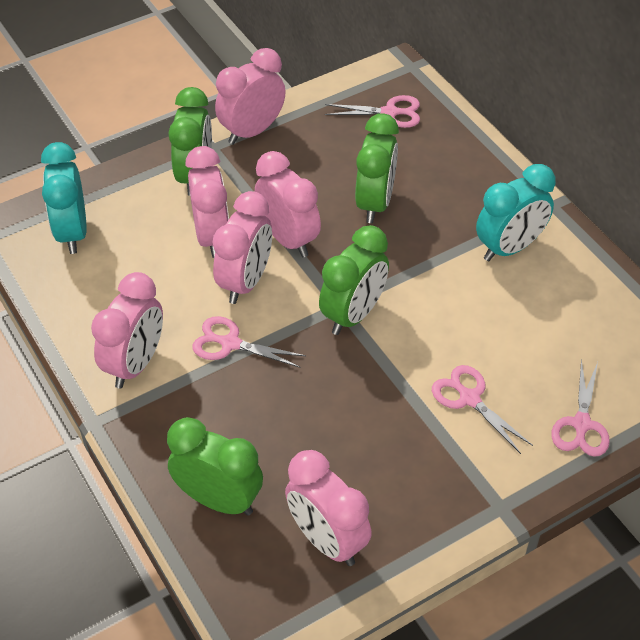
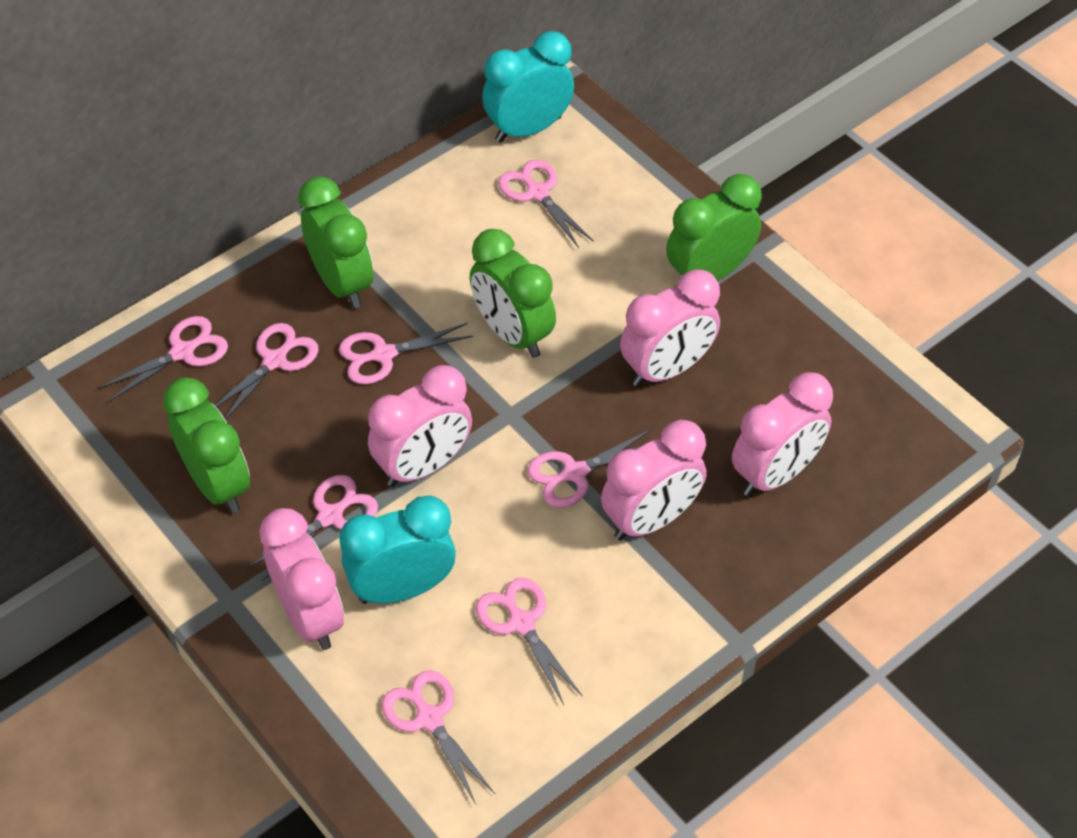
pink clock: 6 -> 5
pink scissors: 4 -> 8

